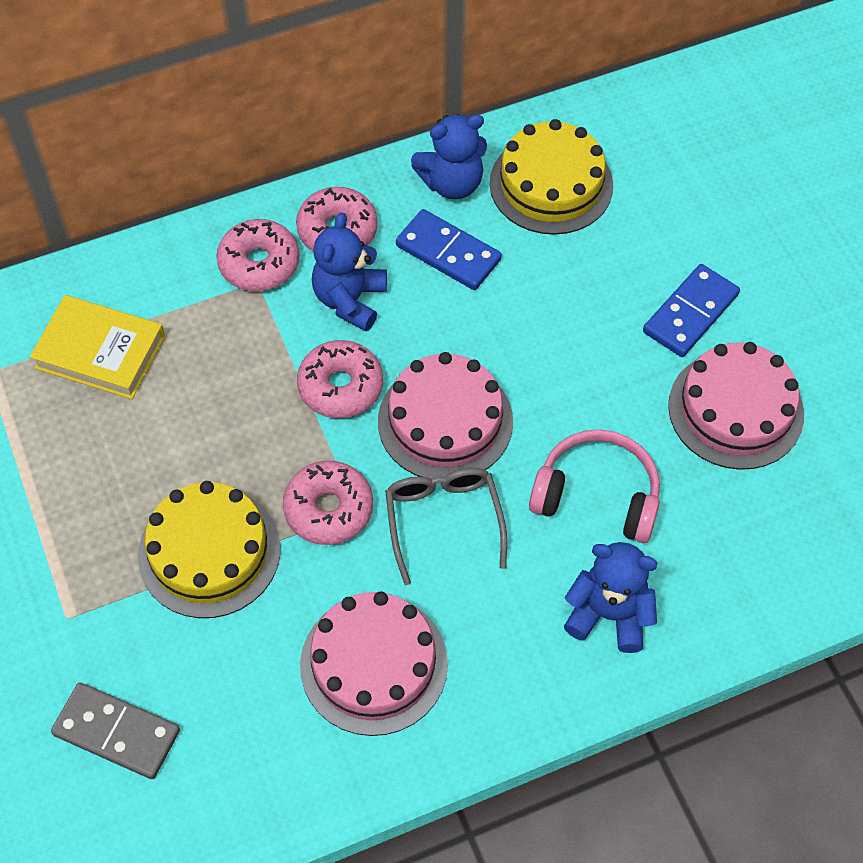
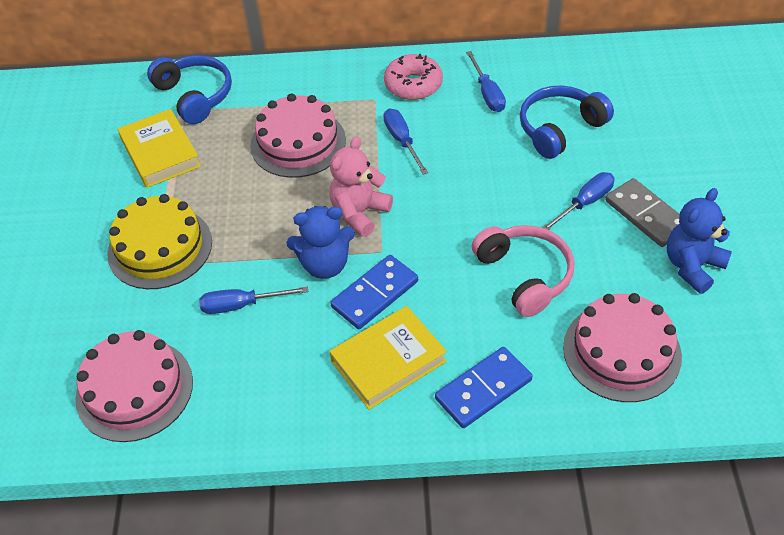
blue headphones: 0 -> 2
blue screwdriver: 0 -> 4
blue teddy bear: 3 -> 2
grey glasses: 1 -> 0
pink donut: 4 -> 1
pink teddy bear: 0 -> 1
yellow book: 1 -> 2
yellow cake: 2 -> 1

